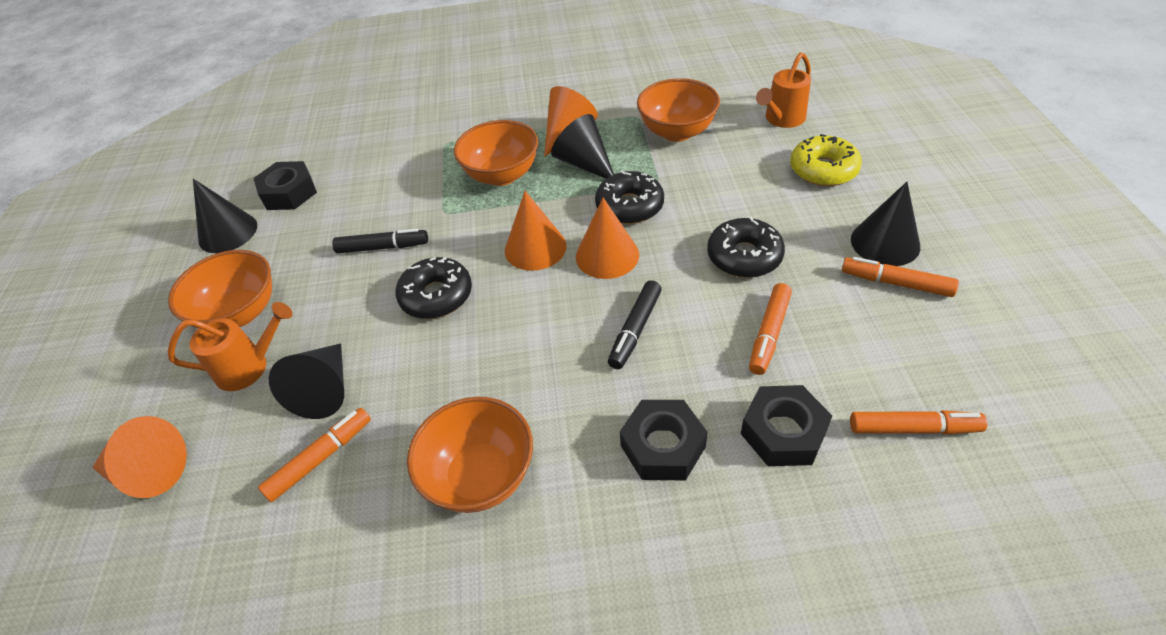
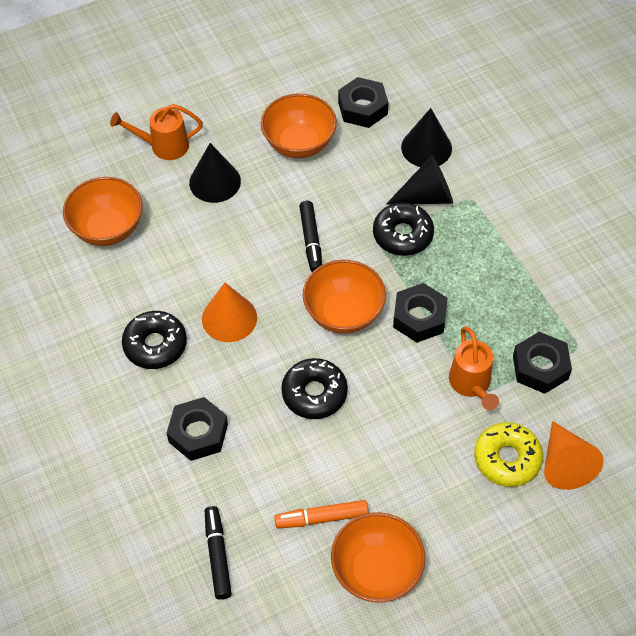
black cone: 4 -> 3
black nut: 3 -> 4
orange cone: 4 -> 2
orange marker: 4 -> 1

